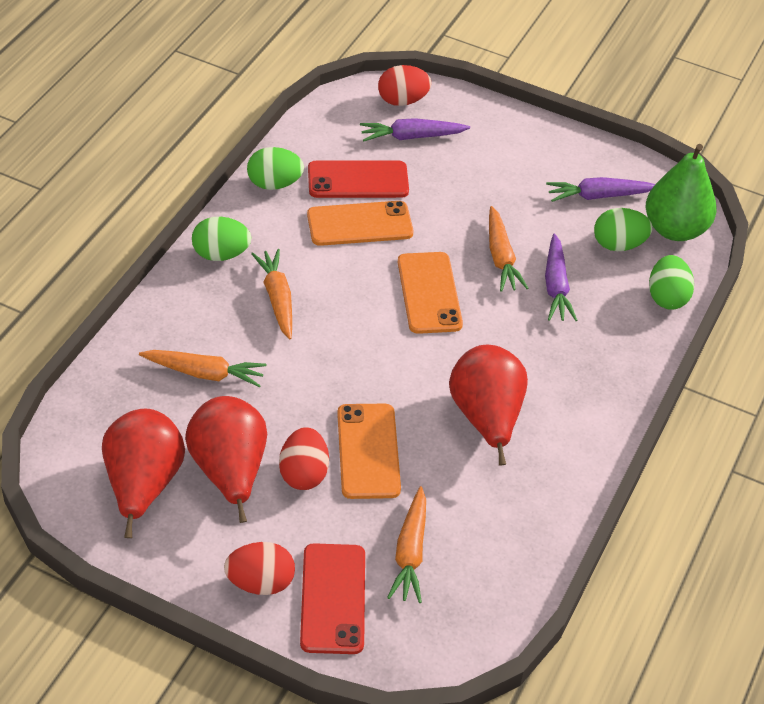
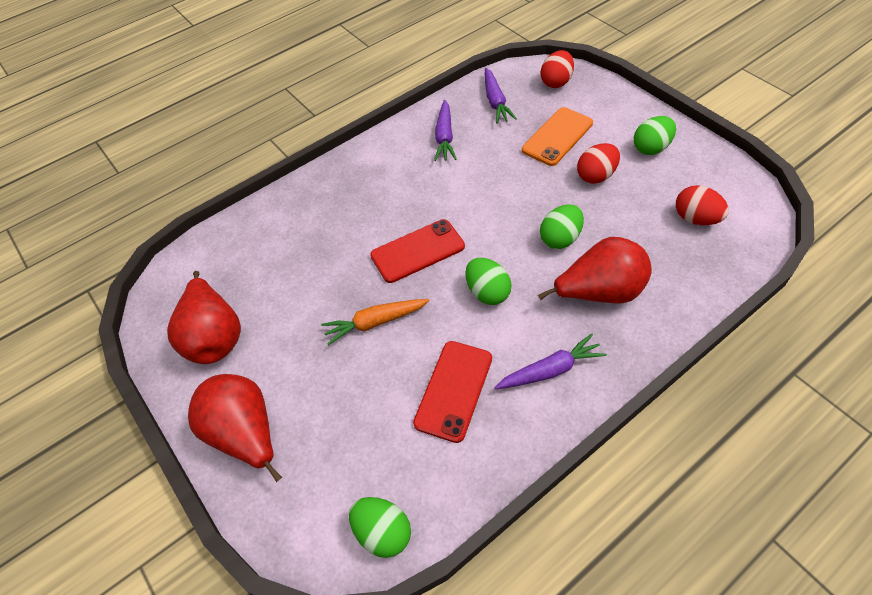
green pear: 1 -> 0
orange carrot: 4 -> 1
orange phone: 3 -> 1

